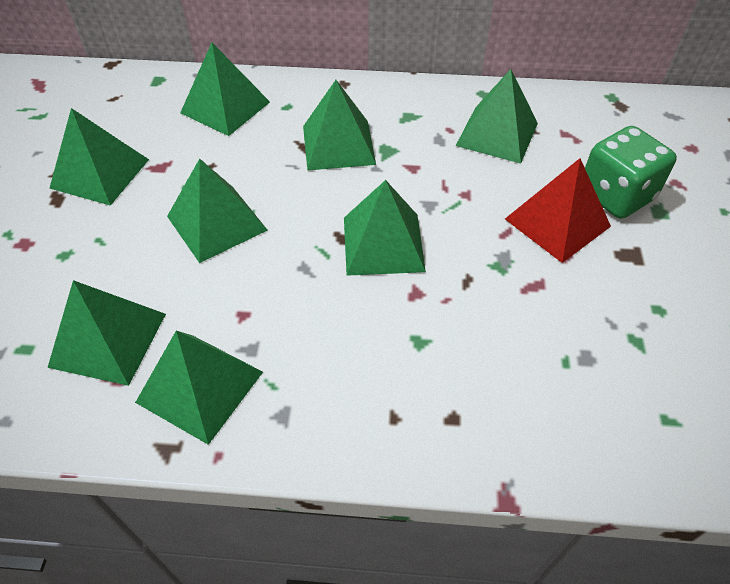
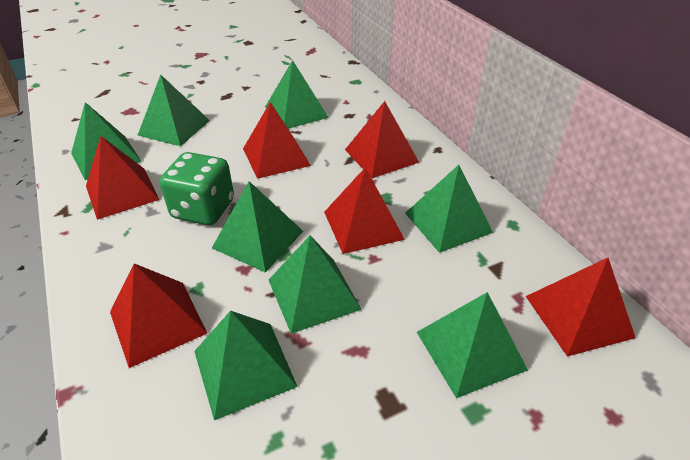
red pyramid: 1 -> 6

